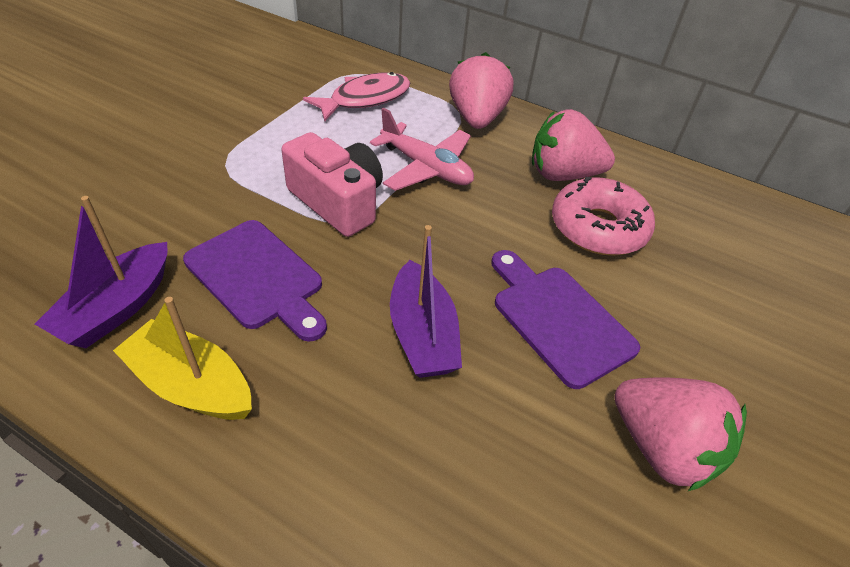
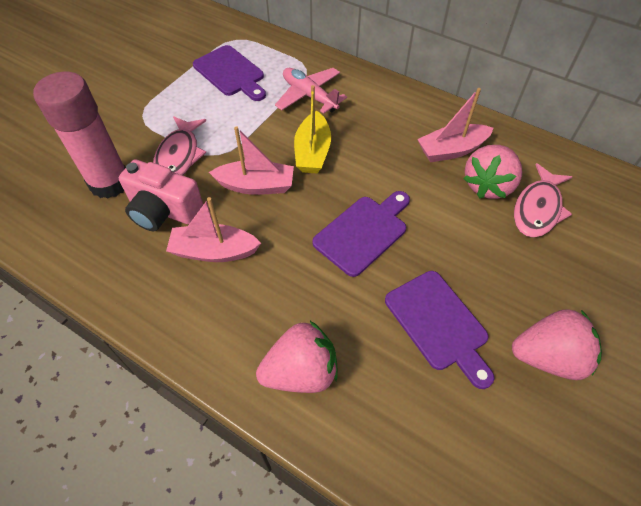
pink boat: 0 -> 3
pink donut: 1 -> 0
pink fish: 1 -> 2
pink glue stick: 0 -> 1
purple boat: 2 -> 0
purple cutting board: 2 -> 3

